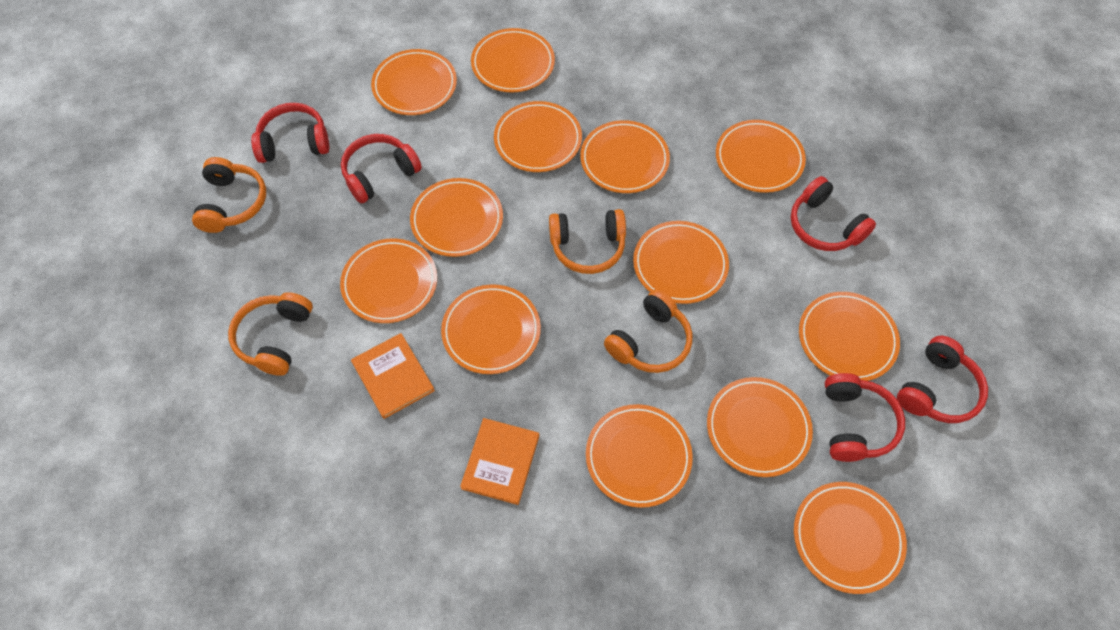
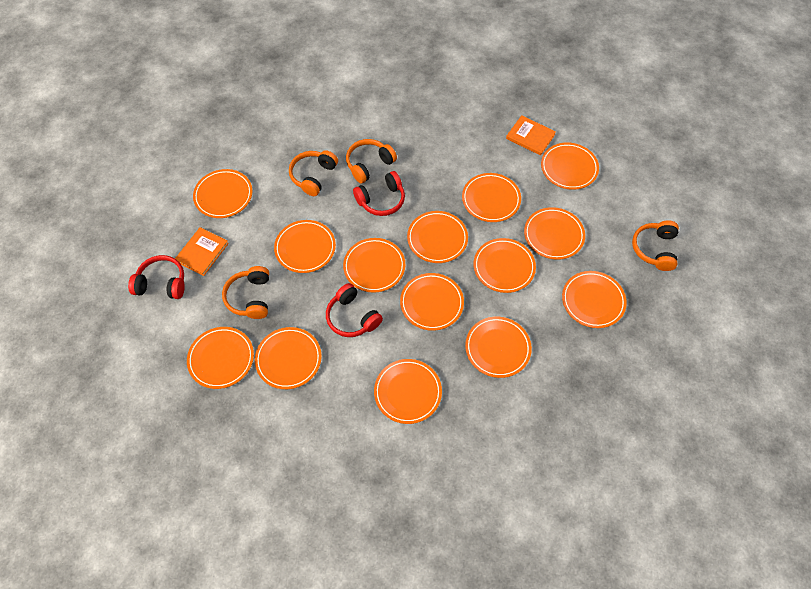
orange plate: 13 -> 14
red headphones: 5 -> 3

